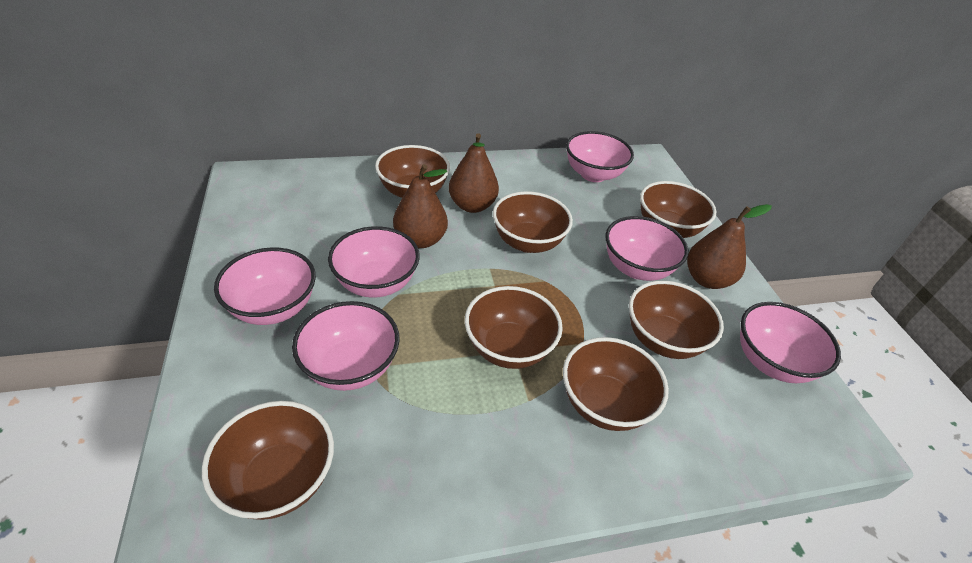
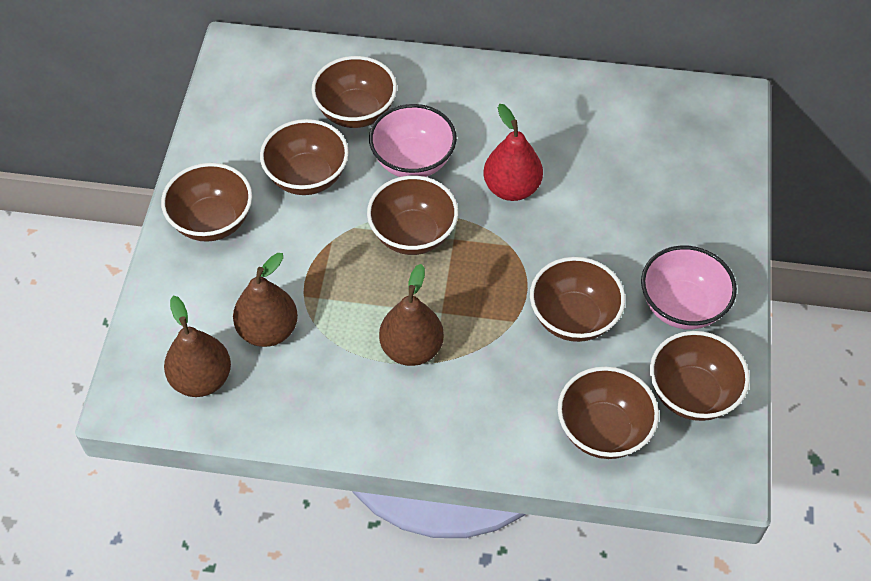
pink bowl: 6 -> 2
red pear: 0 -> 1

